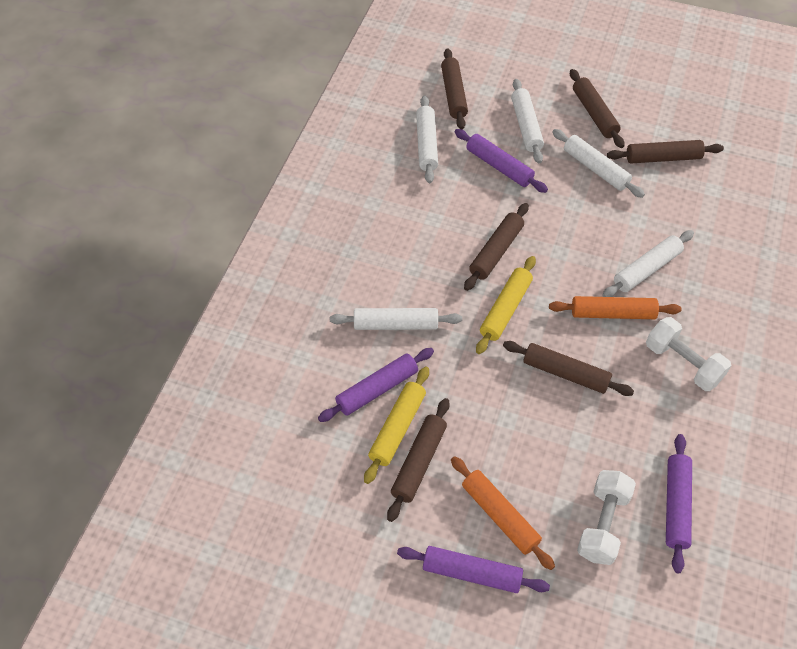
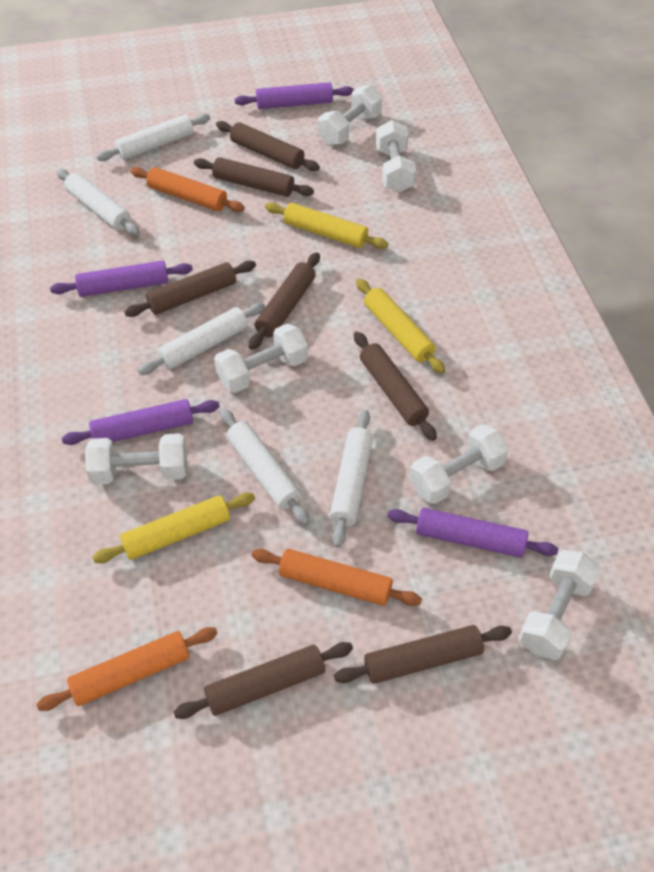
brown rolling pin: 6 -> 7
orange rolling pin: 2 -> 3
white dumbbell: 2 -> 6
yellow rolling pin: 2 -> 3

